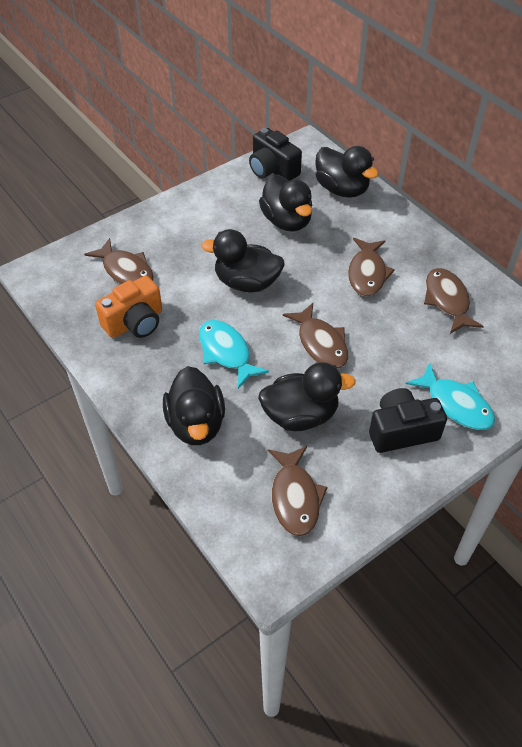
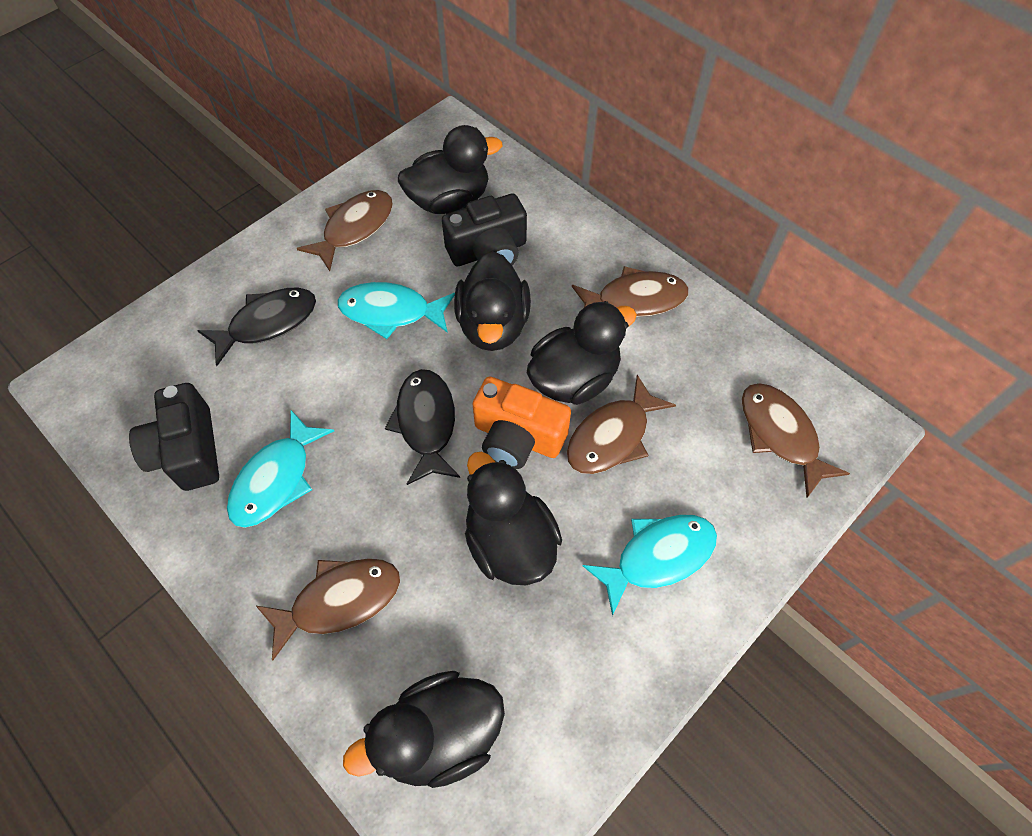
black fish: 0 -> 2
turquoise fish: 2 -> 3

